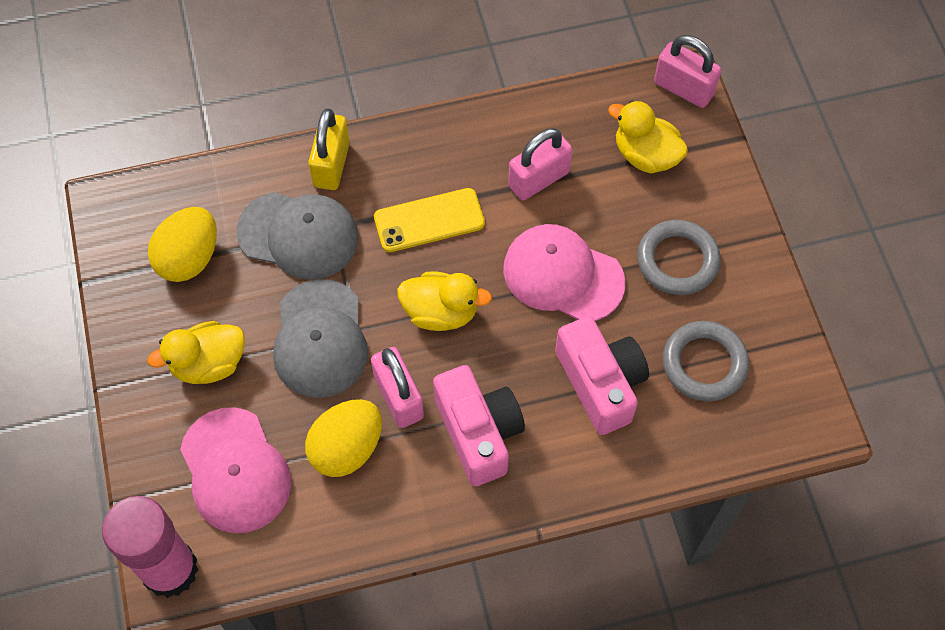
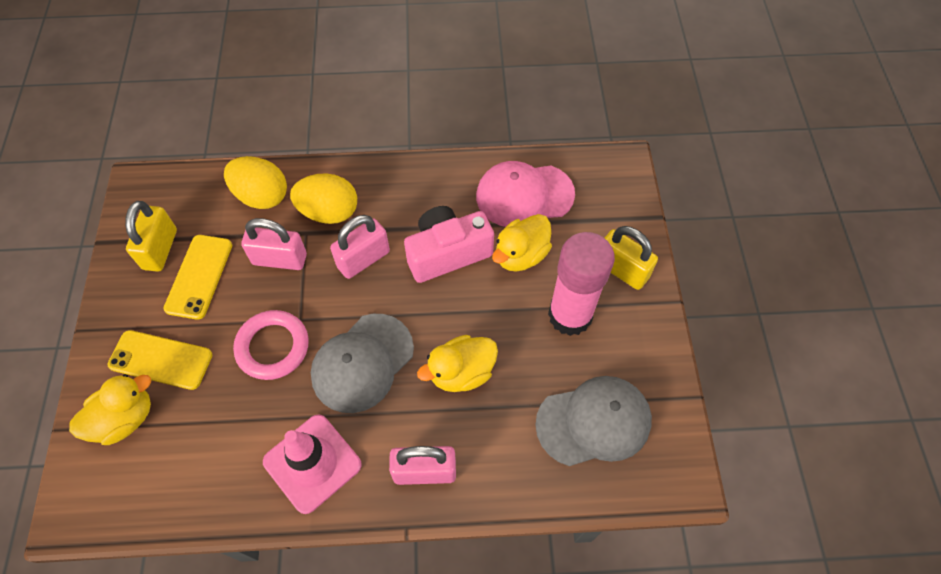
grey ring: 2 -> 0
pink camera: 2 -> 1
pink cap: 2 -> 1
pink ring: 0 -> 1
pink traffic cone: 0 -> 1
yellow padlock: 1 -> 2
yellow phone: 1 -> 2

